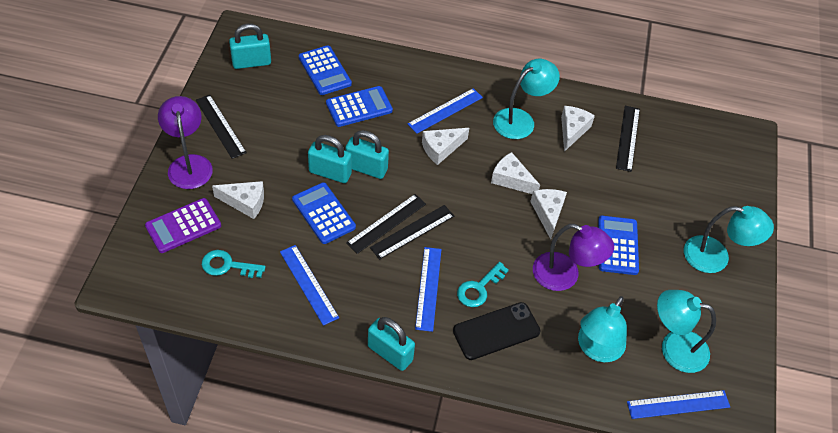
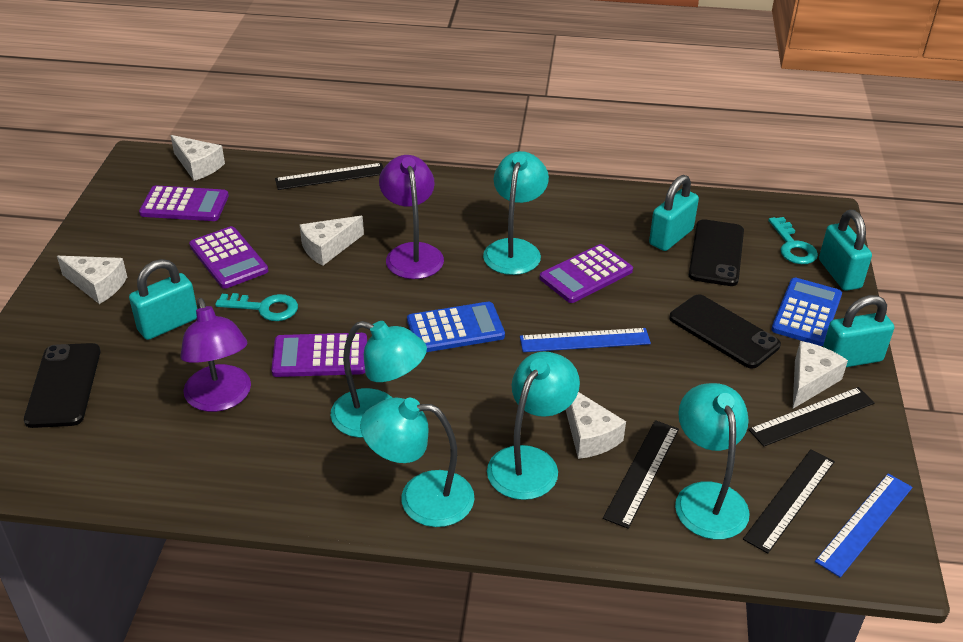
black phone: 1 -> 3
blue calculator: 4 -> 2
blue ruler: 4 -> 2
purple calculator: 1 -> 4
turquoise lamp: 4 -> 5

